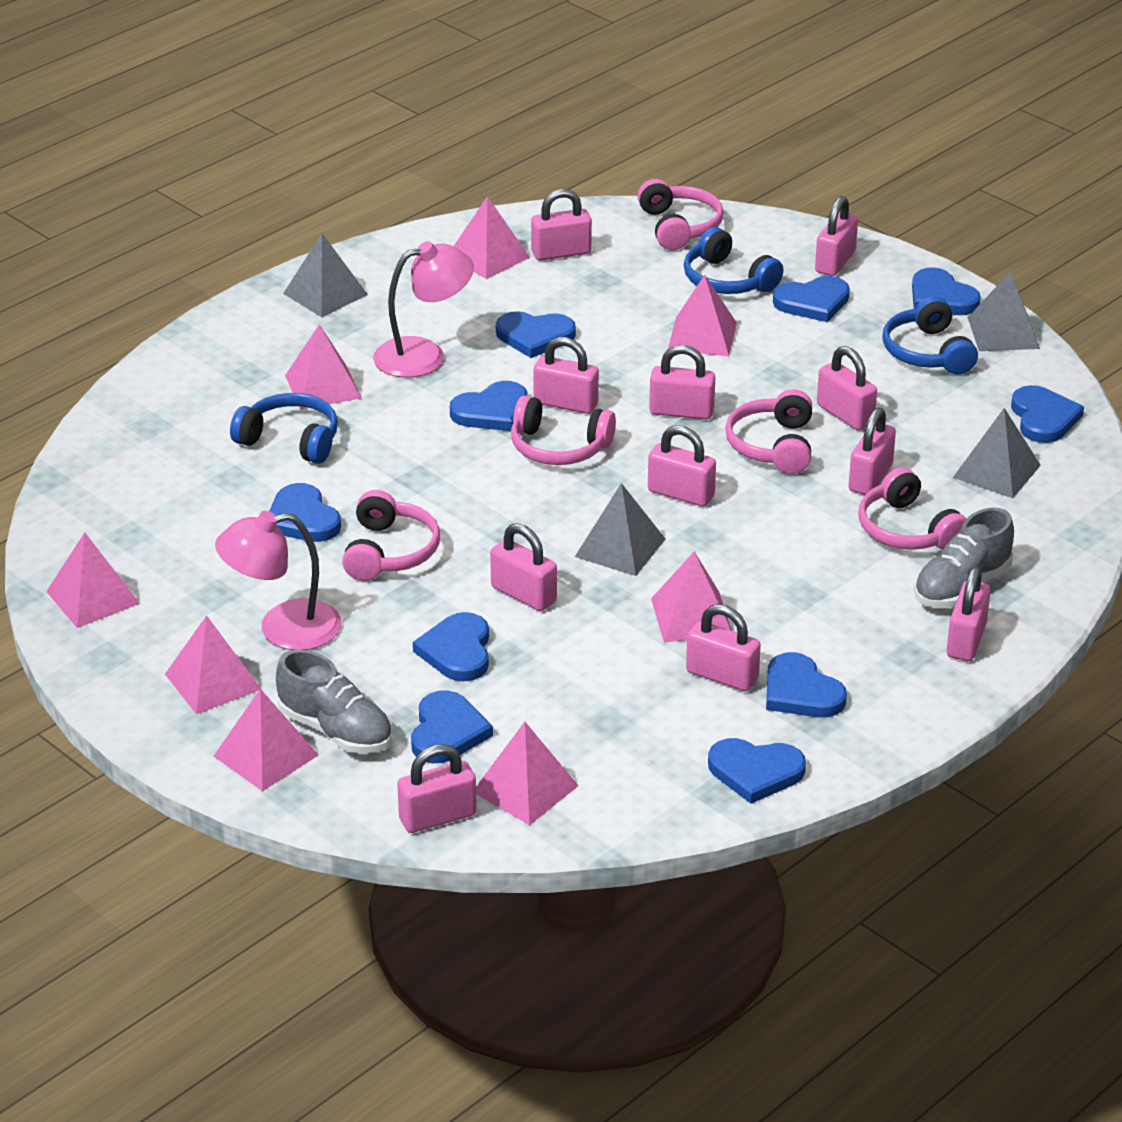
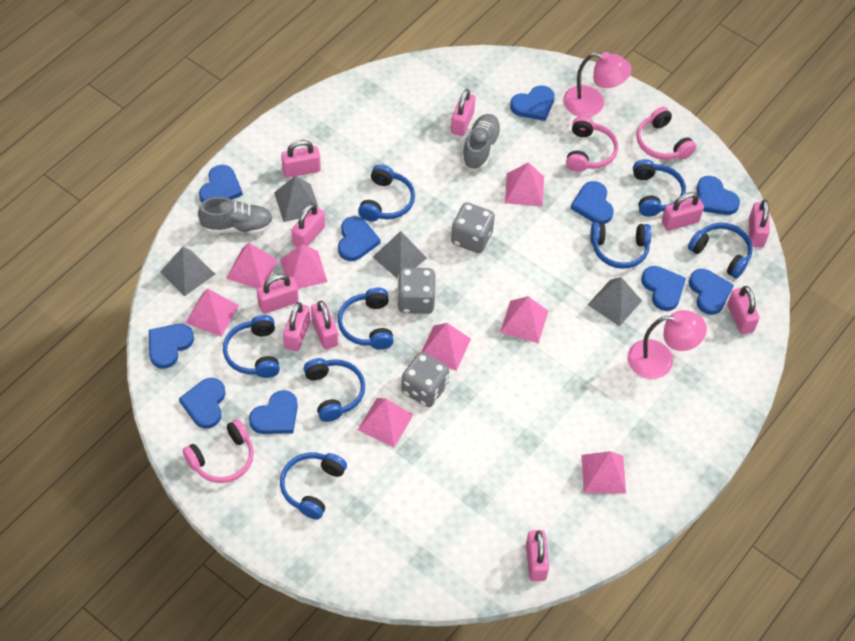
blue headphones: 3 -> 8
grey dice: 0 -> 3
pink headphones: 5 -> 3
pink padlock: 11 -> 10

